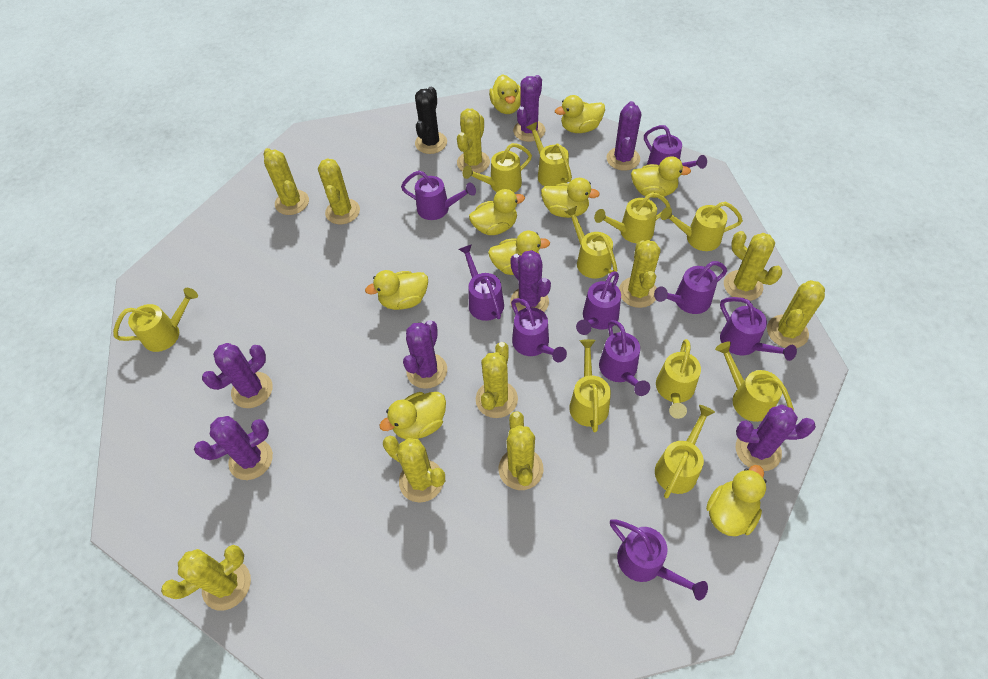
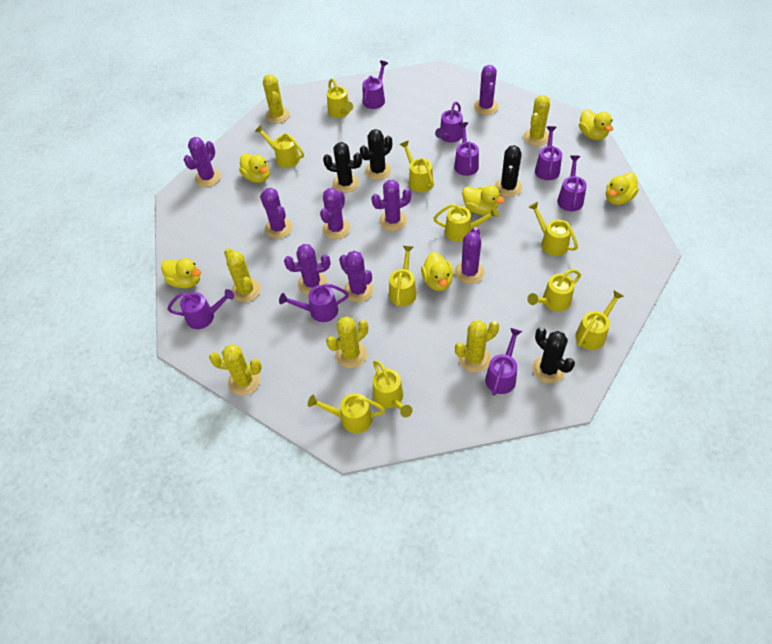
black cactus: 1 -> 4
purple cactus: 7 -> 8
purple watering can: 9 -> 8
yellow cactus: 10 -> 6
yellow duck: 9 -> 6

